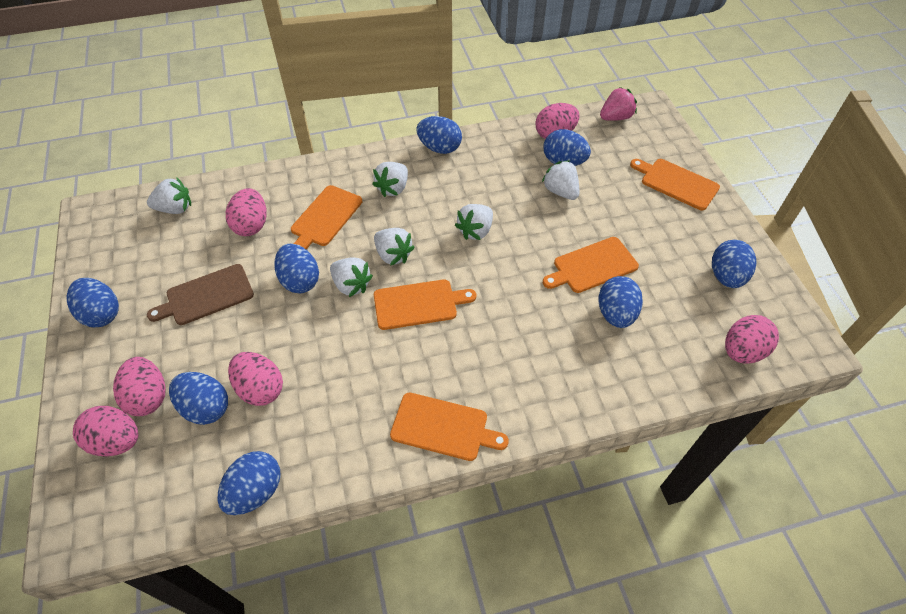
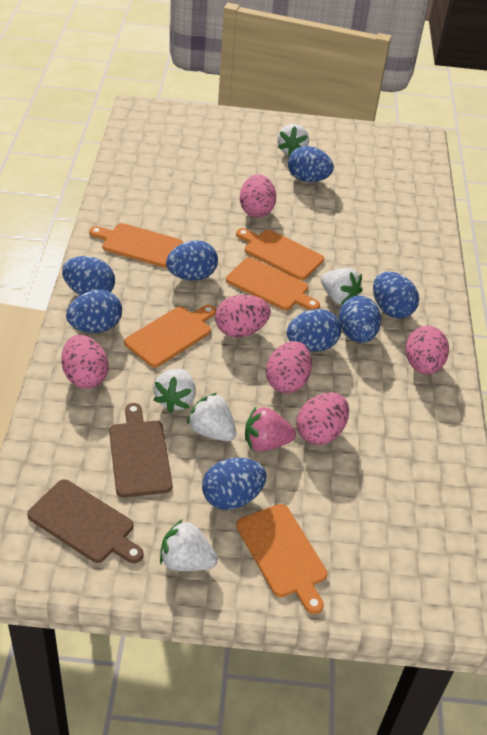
brown cutting board: 1 -> 2
white strawberry: 6 -> 5

